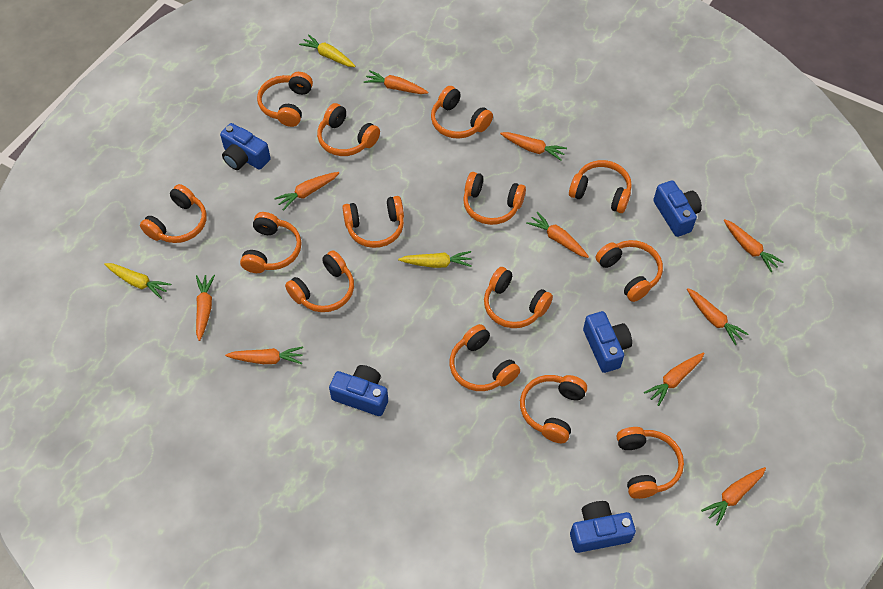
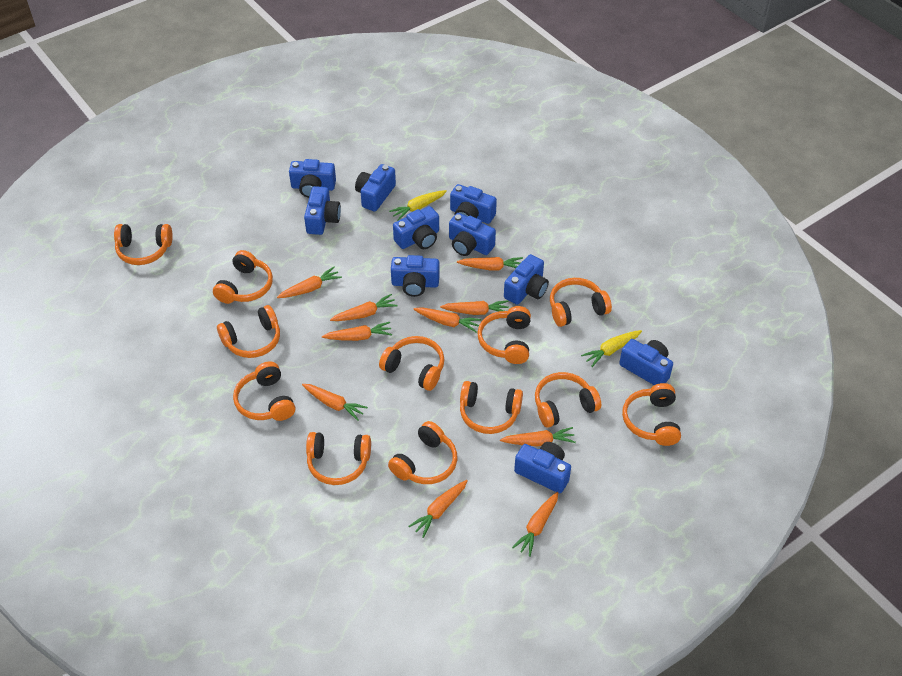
blue camera: 5 -> 10
orange headphones: 14 -> 12
yellow carrot: 3 -> 2

